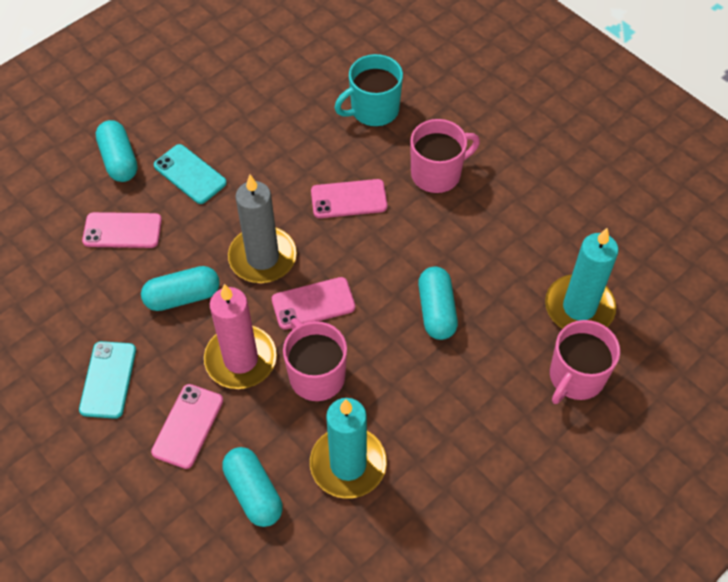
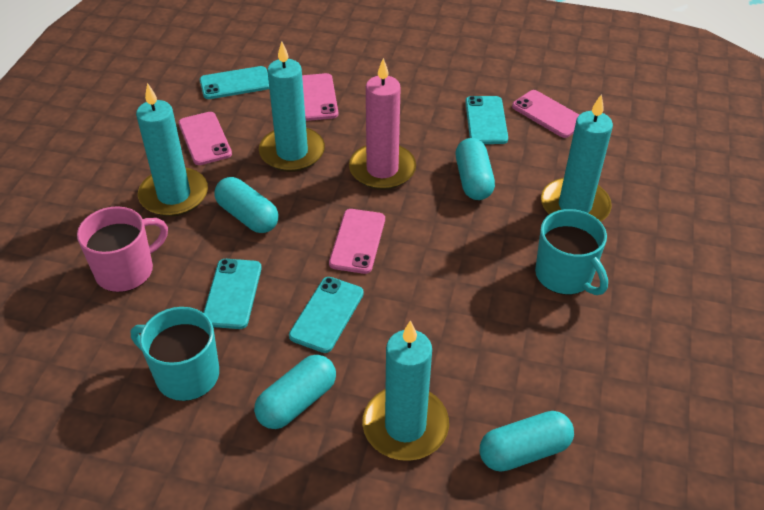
grey candle: 1 -> 0
pink mug: 3 -> 1
turquoise candle: 2 -> 4
turquoise mug: 1 -> 2
turquoise phone: 2 -> 4

